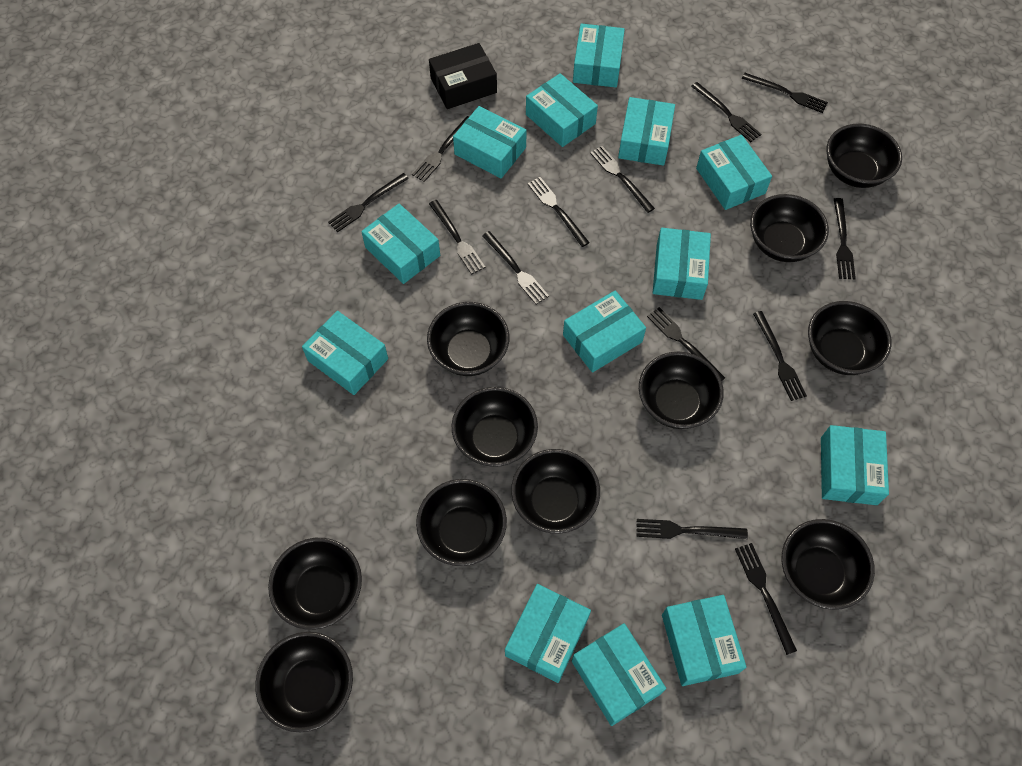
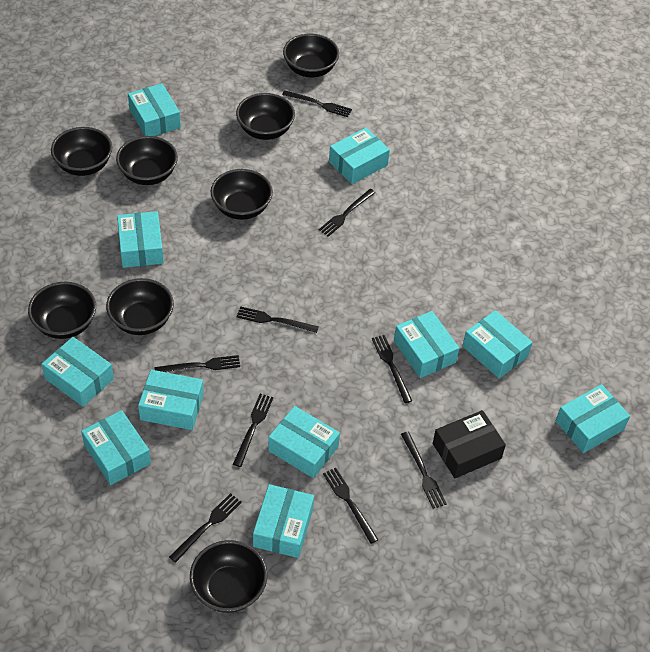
black bowl: 11 -> 8
black fork: 13 -> 9
turquoise box: 13 -> 11

